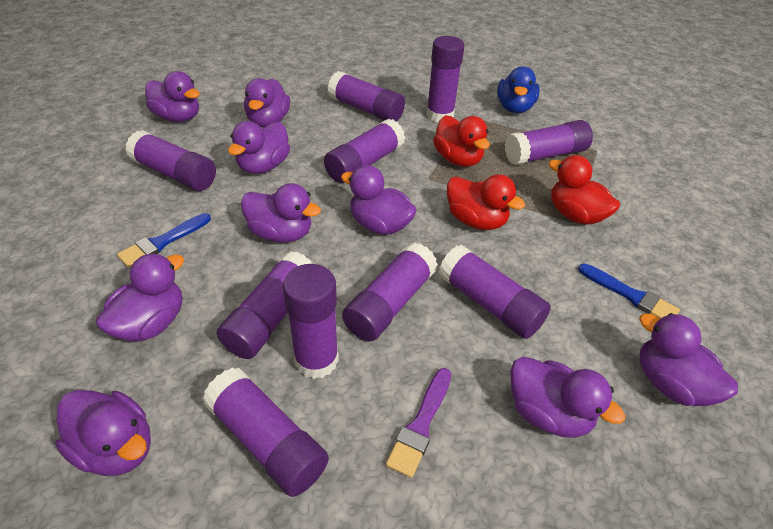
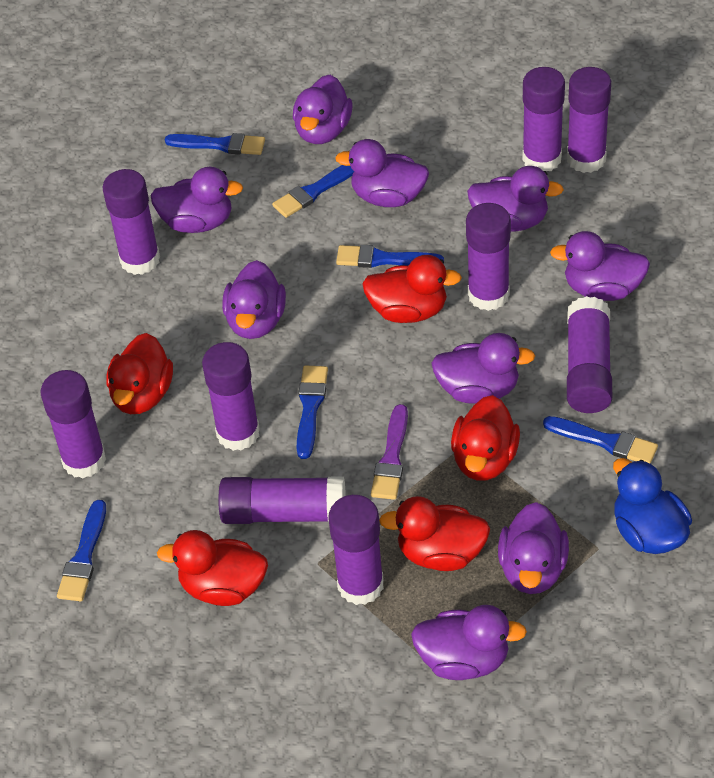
blue brush: 2 -> 6
purple glue stick: 10 -> 9
red duck: 3 -> 5

